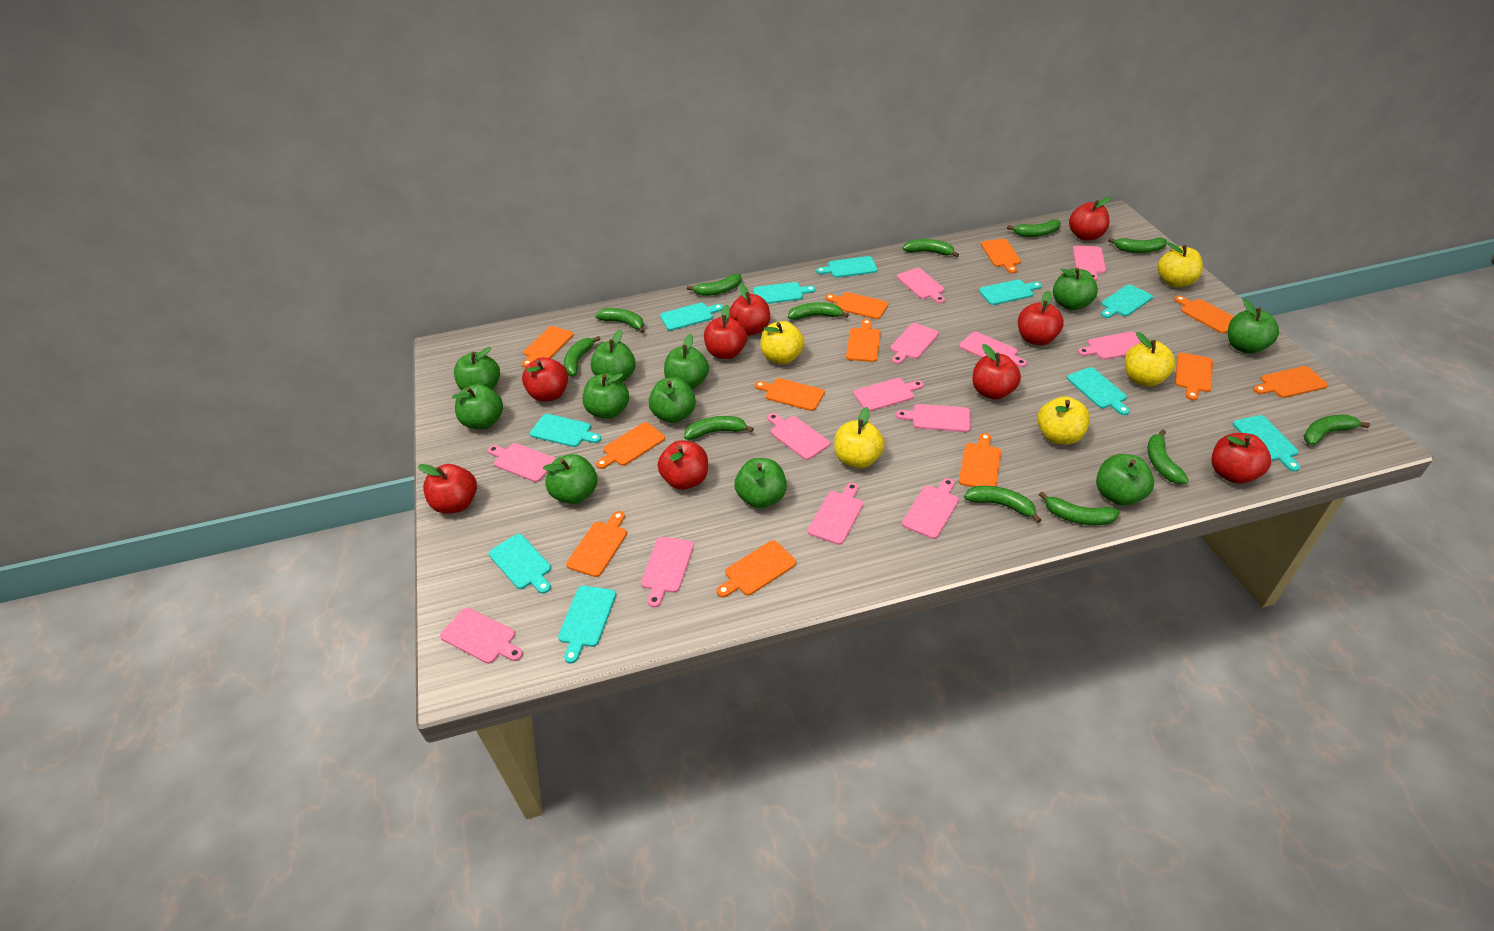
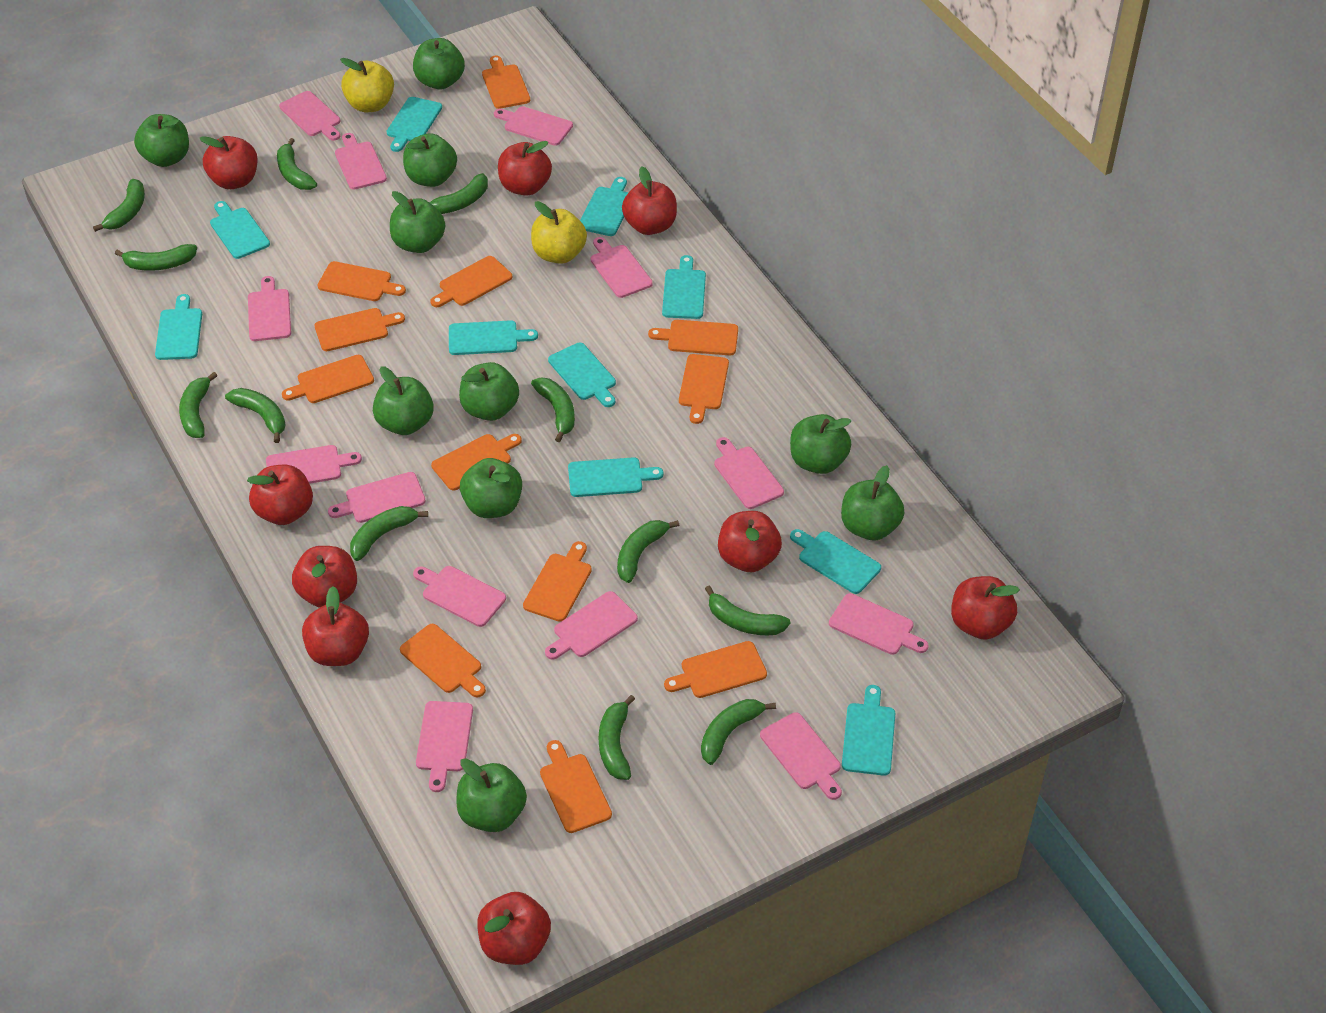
green apple: 11 -> 10
yellow apple: 5 -> 2

